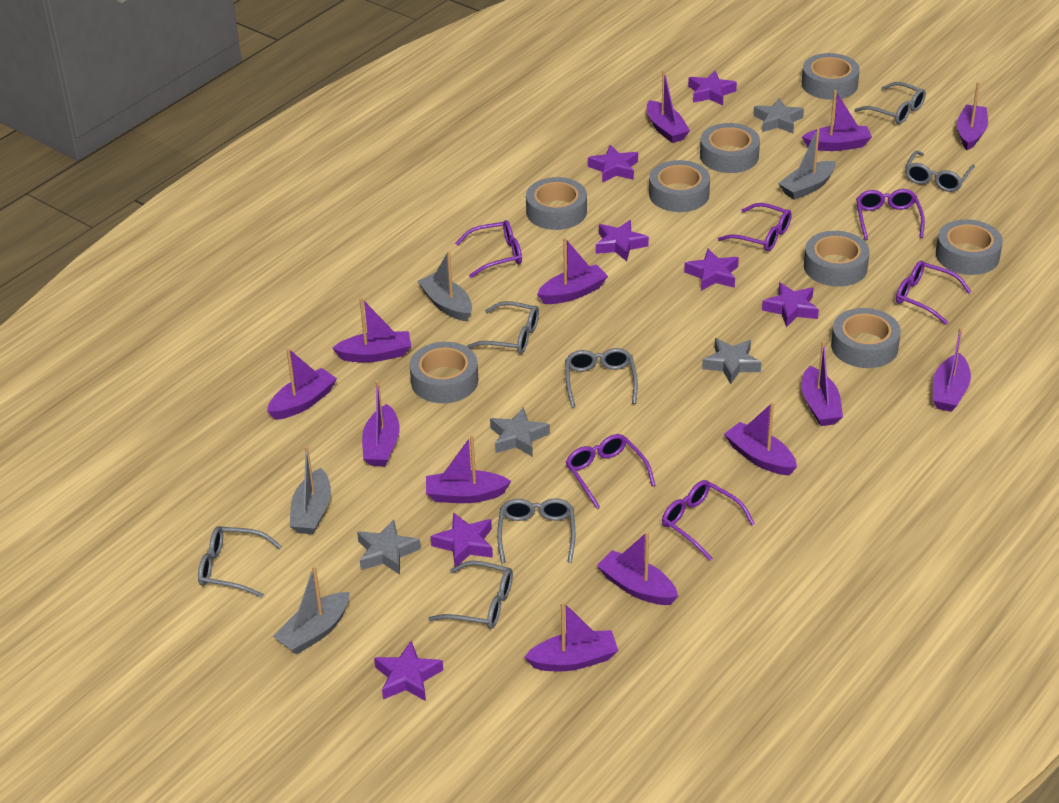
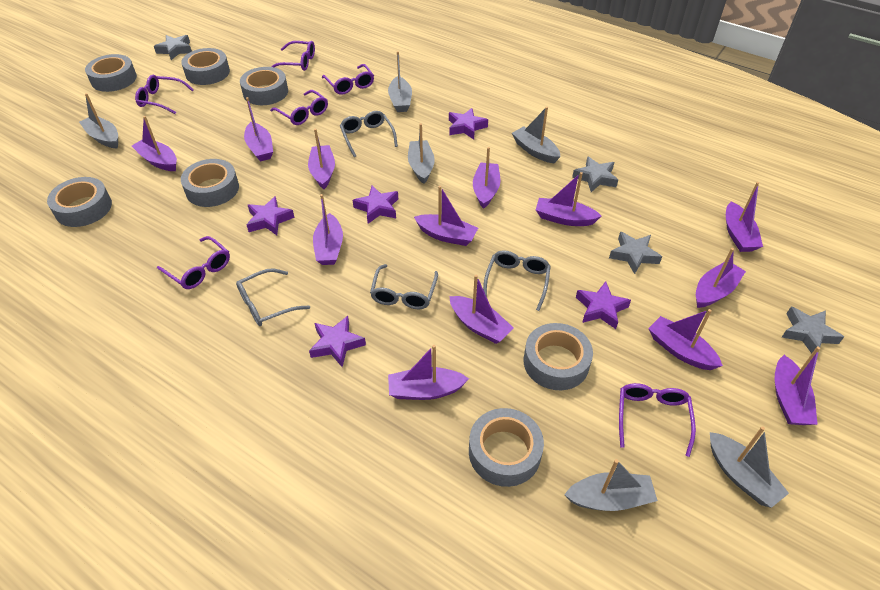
grey boat: 4 -> 6
grey glasses: 7 -> 4
grey tape: 8 -> 7
purple star: 7 -> 5

